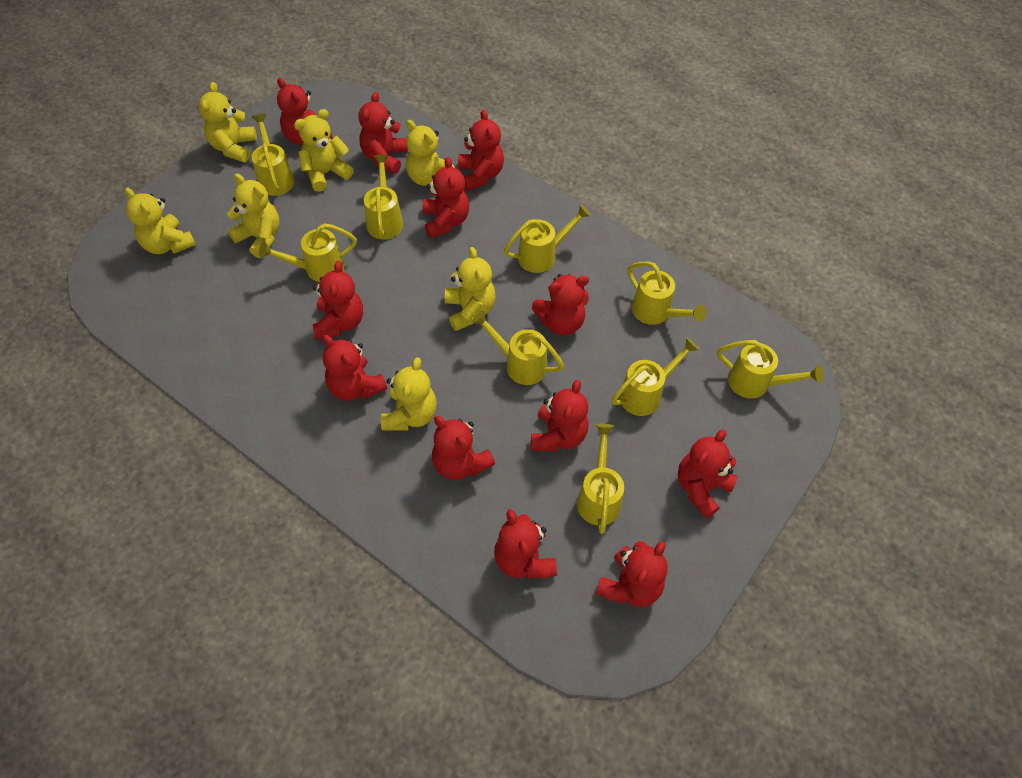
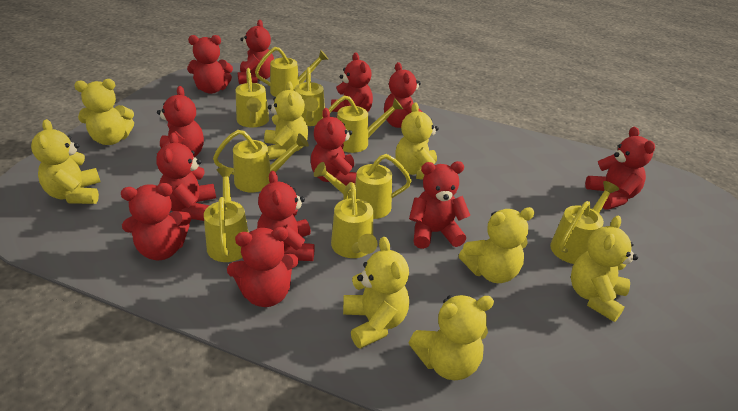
yellow teddy bear: 7 -> 8

